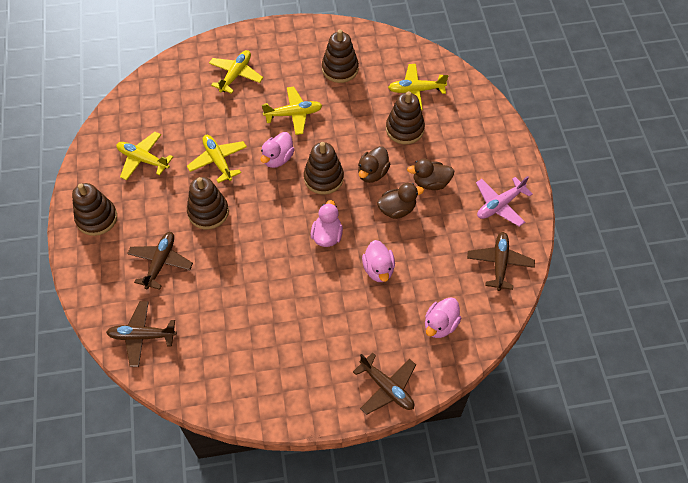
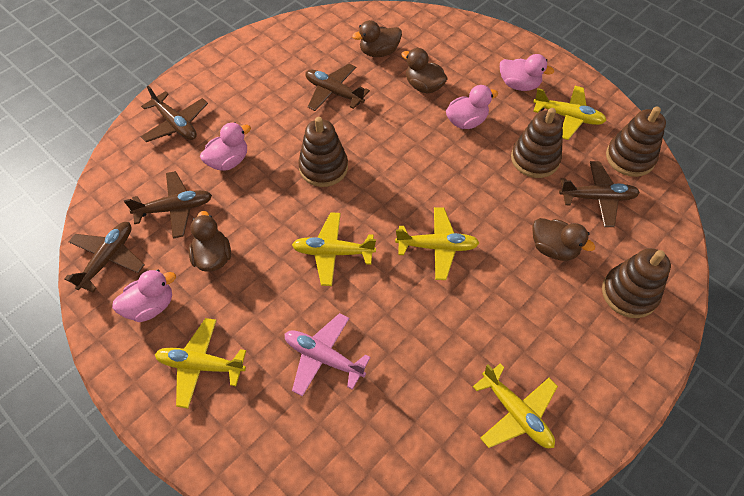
brown duck: 3 -> 4
brown plane: 4 -> 5
brown stacking toy: 5 -> 4

